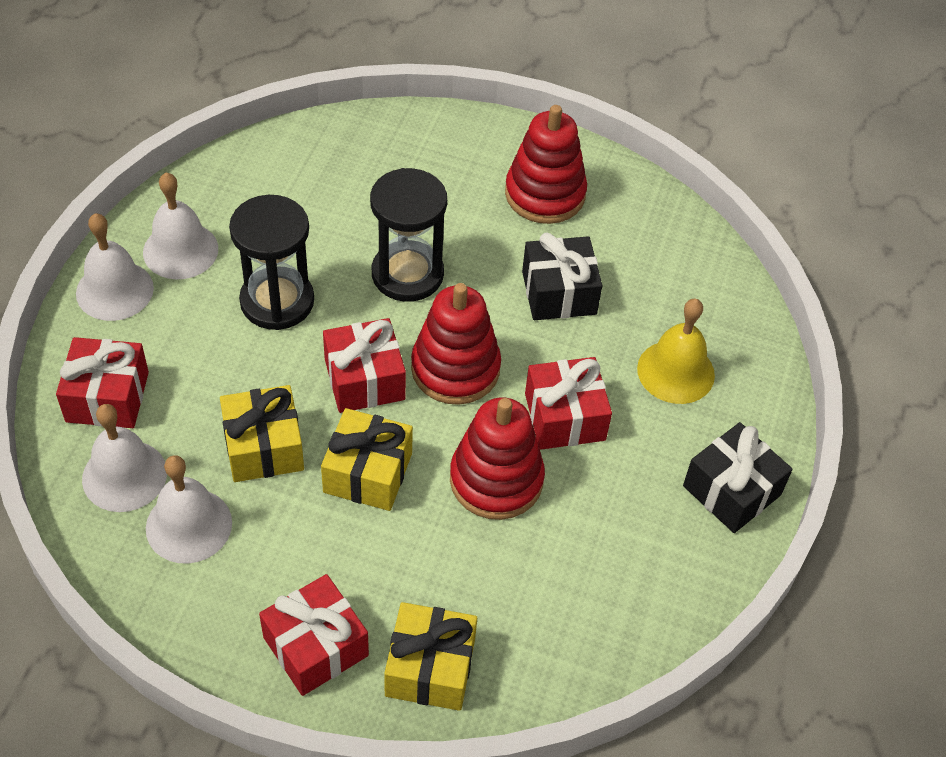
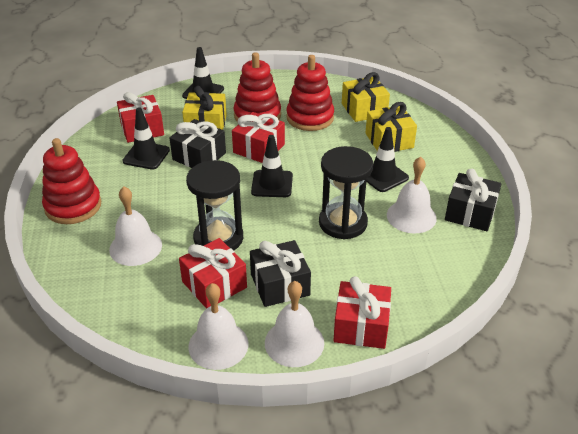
black gift: 2 -> 3
black traffic cone: 0 -> 4
yellow bell: 1 -> 0

